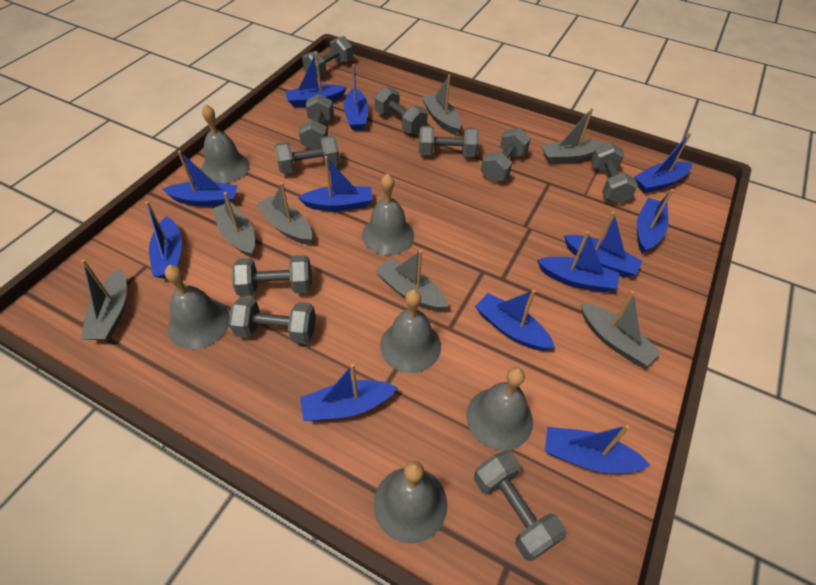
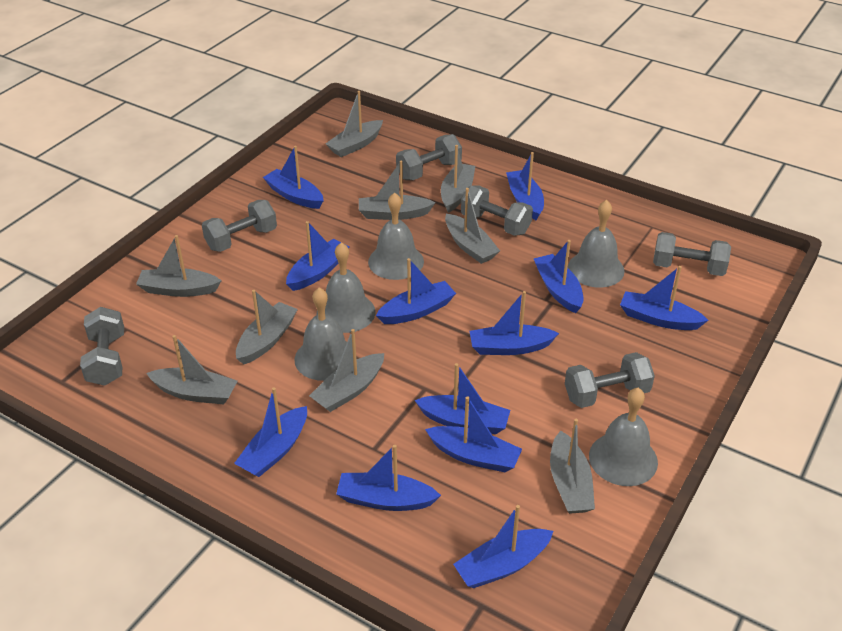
grey bell: 6 -> 5
grey boat: 7 -> 9
grey dumbbell: 10 -> 6

